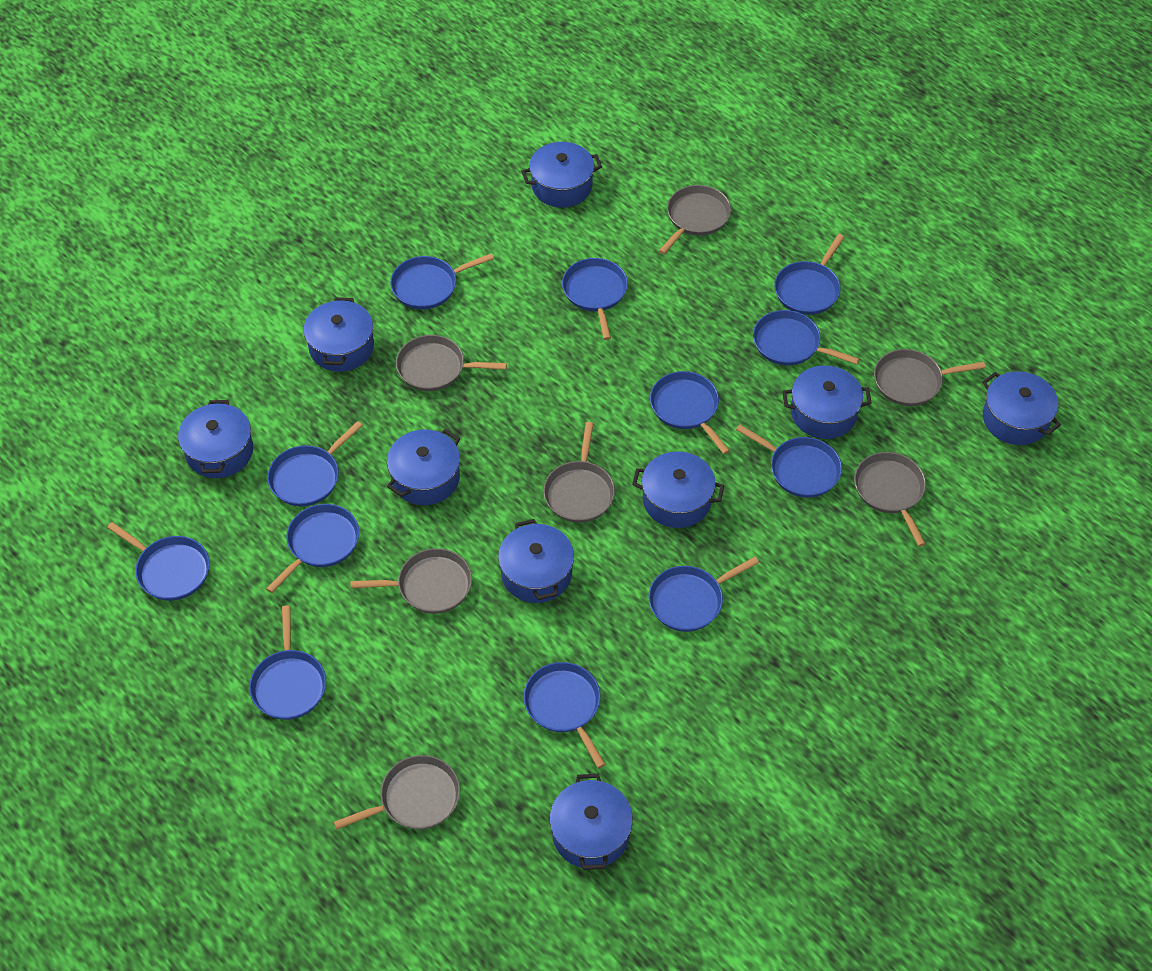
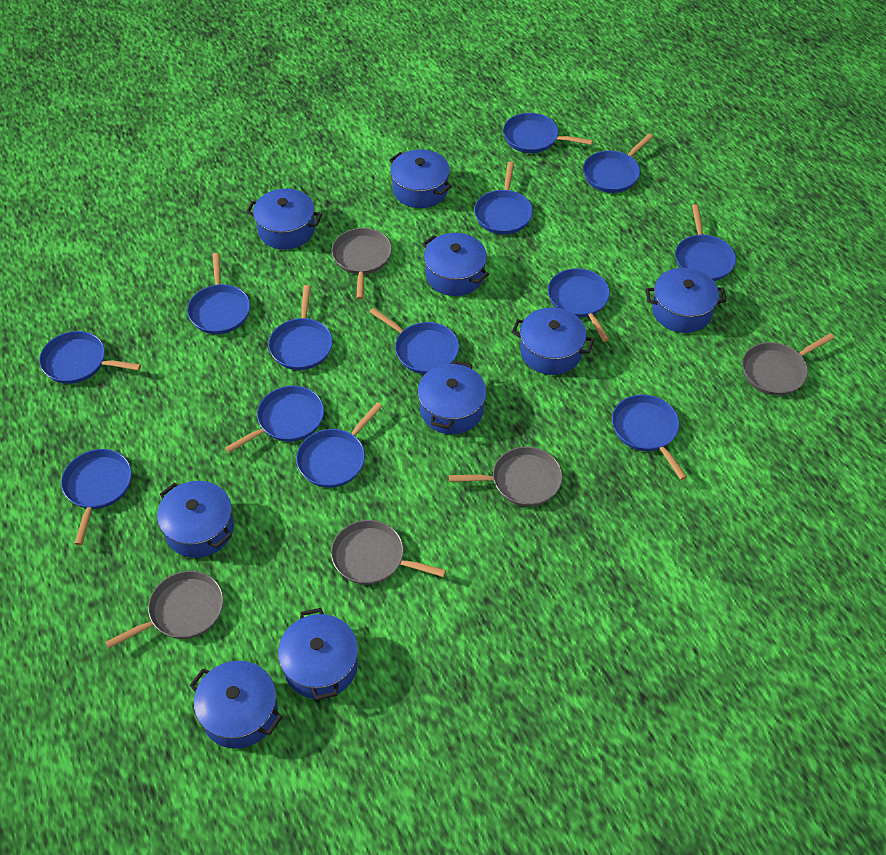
blue pan: 12 -> 13
grey pan: 7 -> 5

